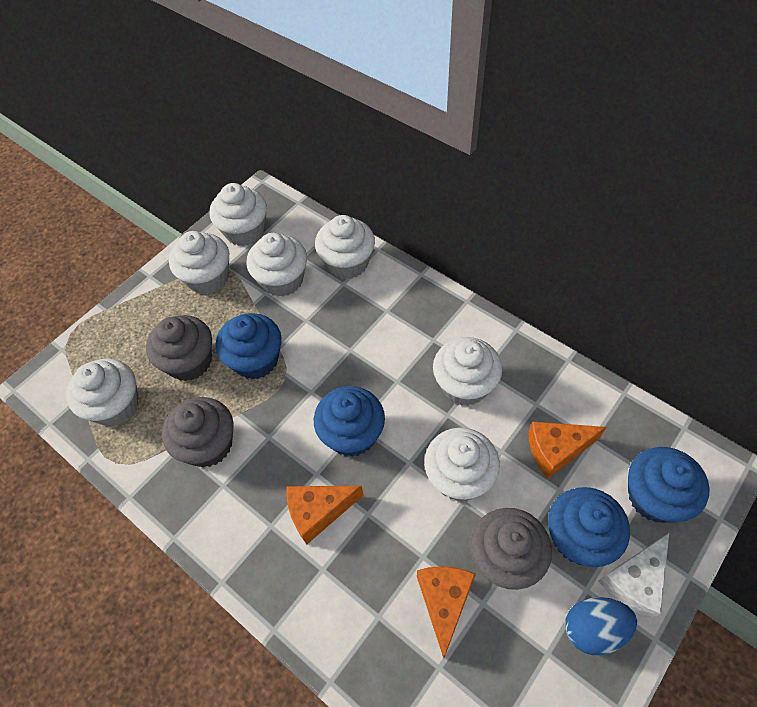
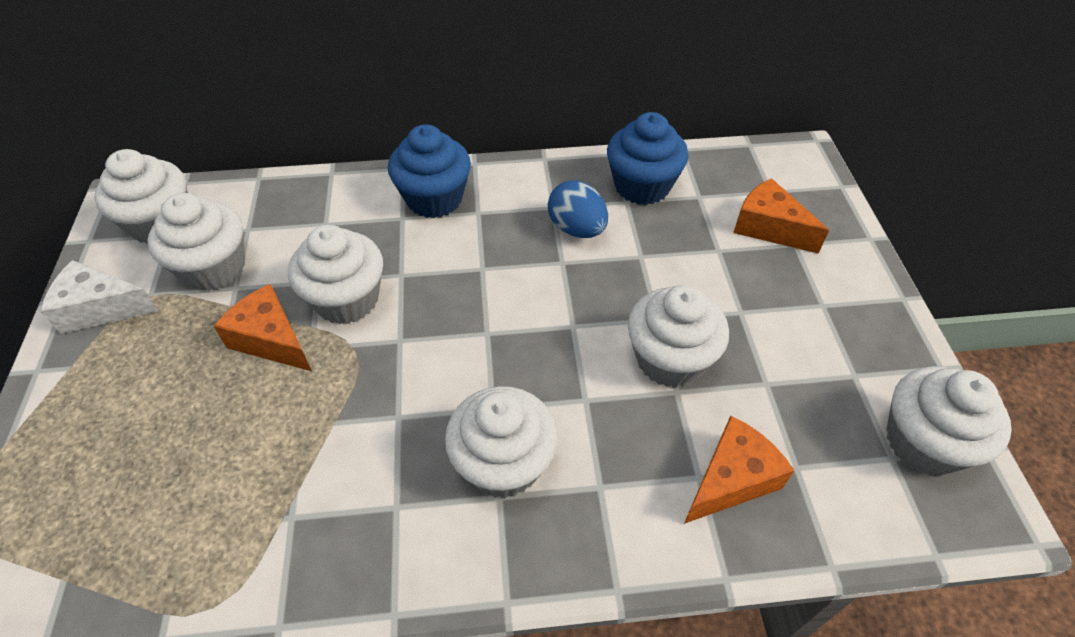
blue cupcake: 4 -> 2
grey cupcake: 3 -> 0
white cupcake: 7 -> 6

